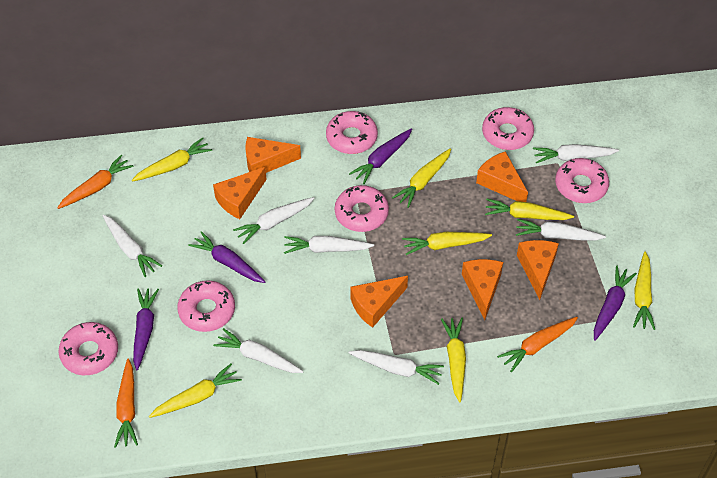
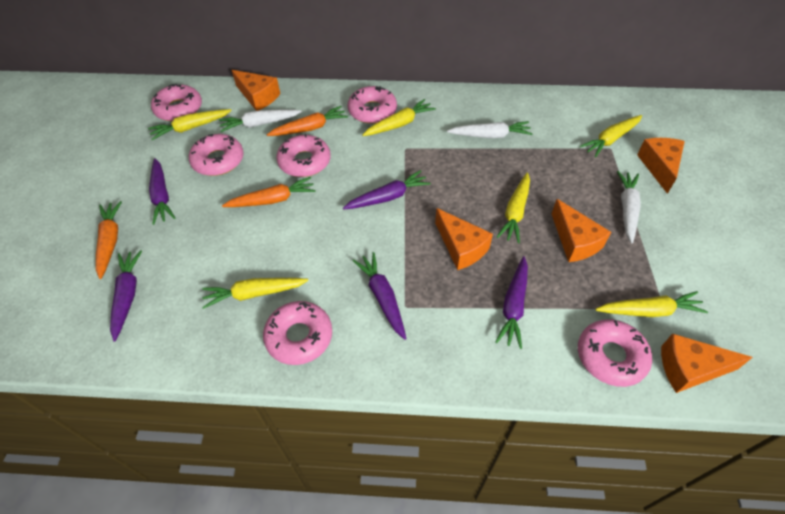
orange cheese: 6 -> 5
purple carrot: 4 -> 5
white carrot: 7 -> 3
yellow carrot: 7 -> 6

